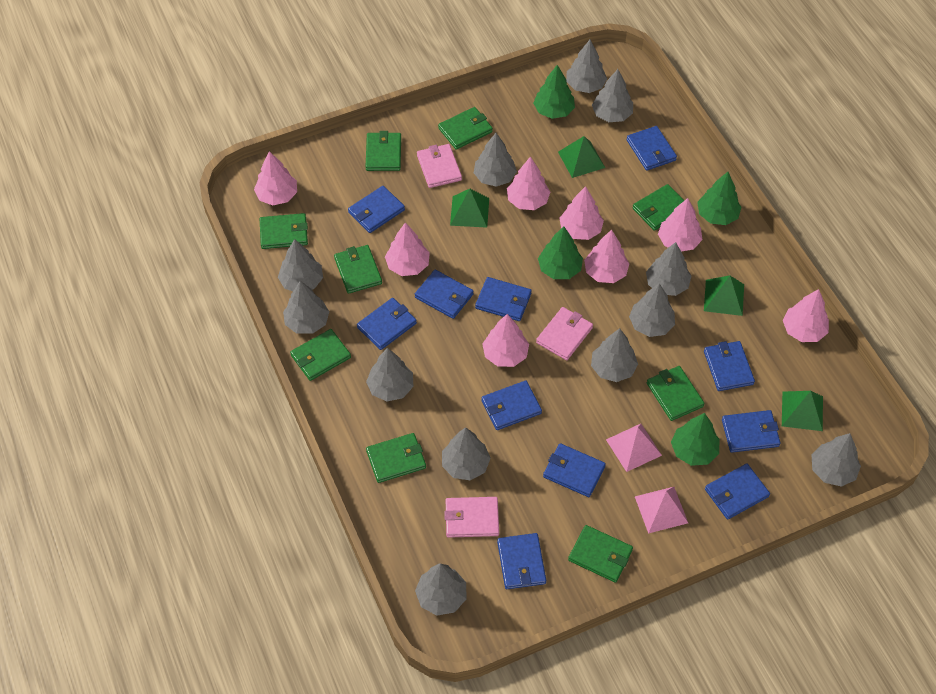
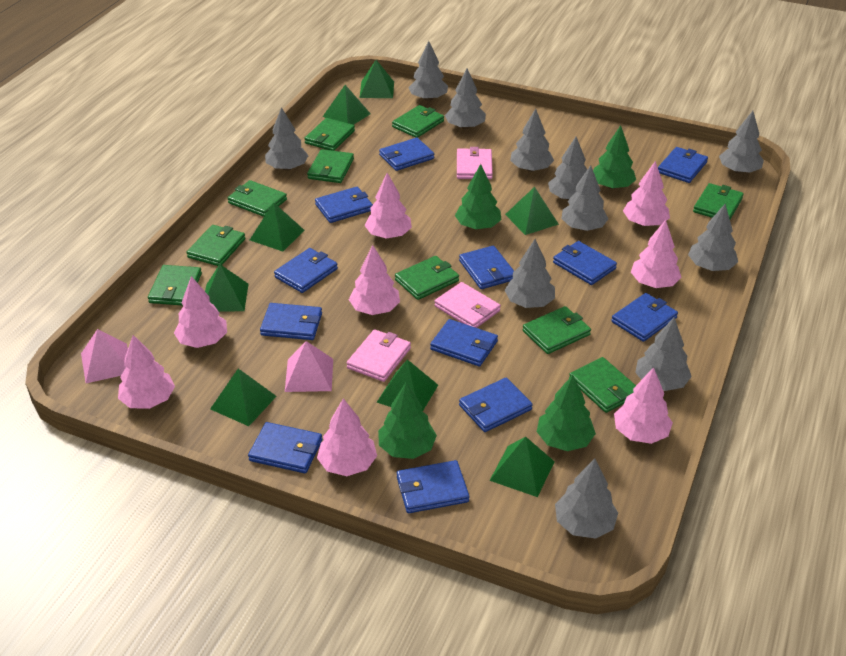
blue wallet: 11 -> 12
green pyramid: 4 -> 8
green wallet: 9 -> 10
grey tree: 12 -> 11

